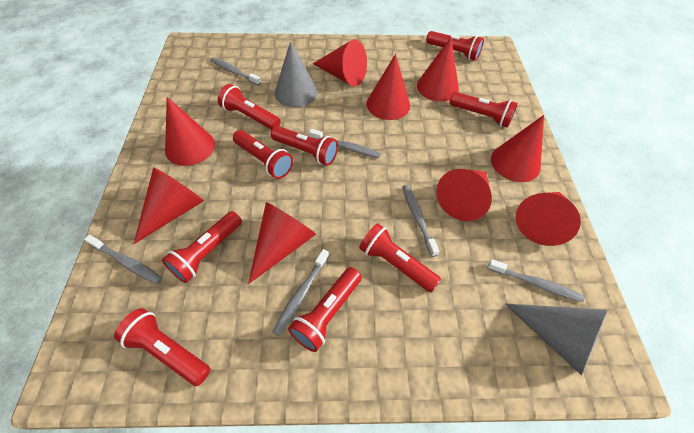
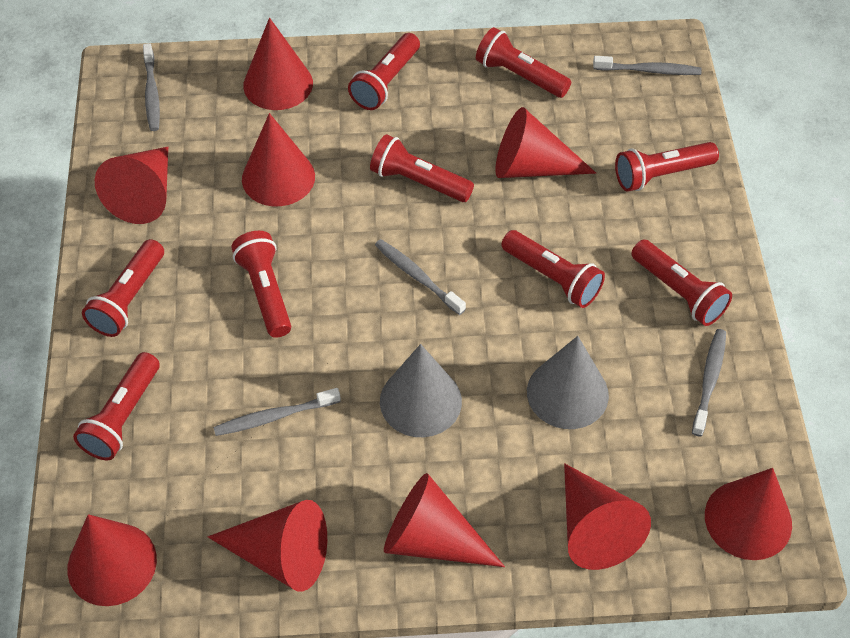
grey toothbrush: 6 -> 5

